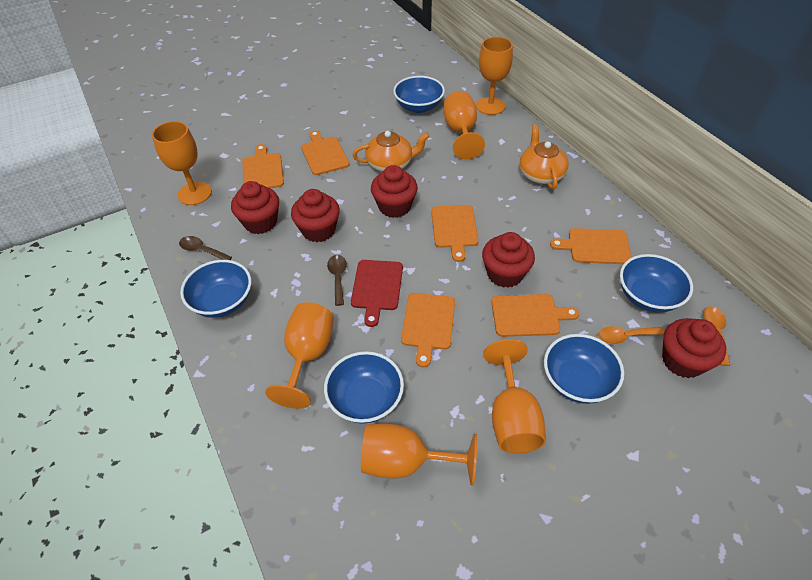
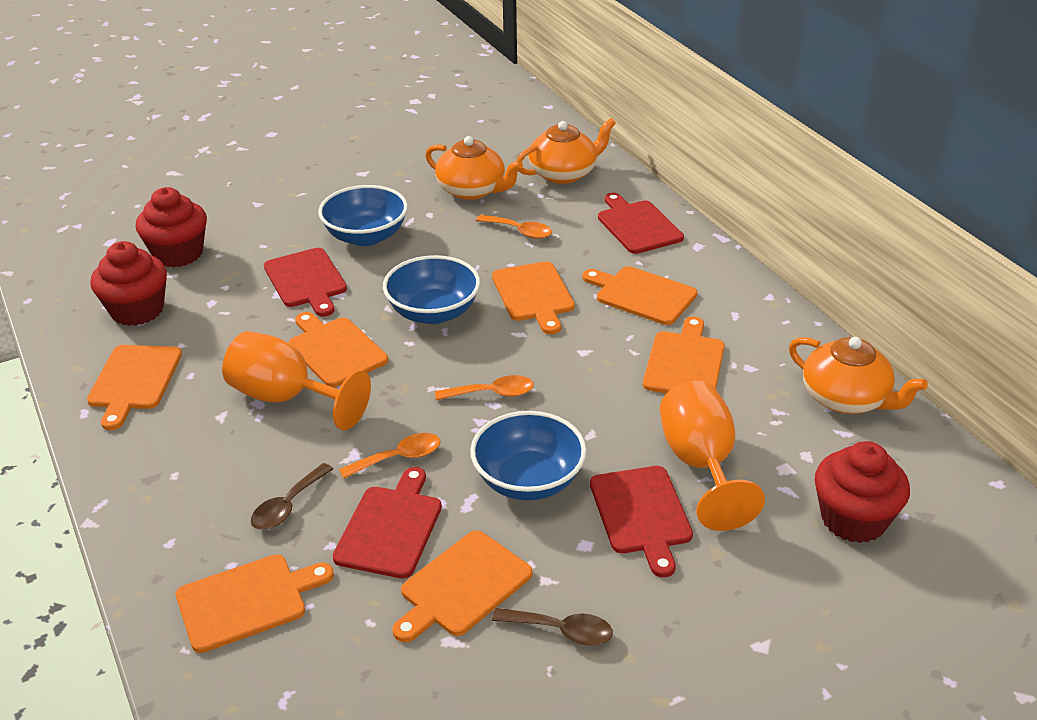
blue bowl: 5 -> 3
orange cutting board: 6 -> 7
orange goblet: 6 -> 2
orange spoon: 2 -> 3
orange teapot: 2 -> 3
red cupcake: 5 -> 3
red cutting board: 1 -> 4

